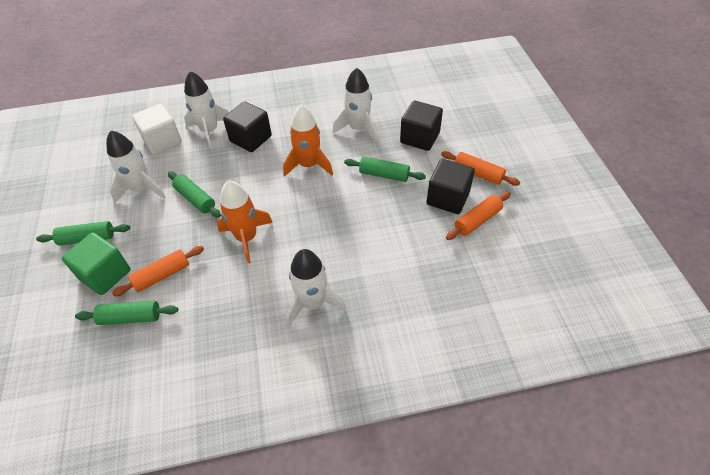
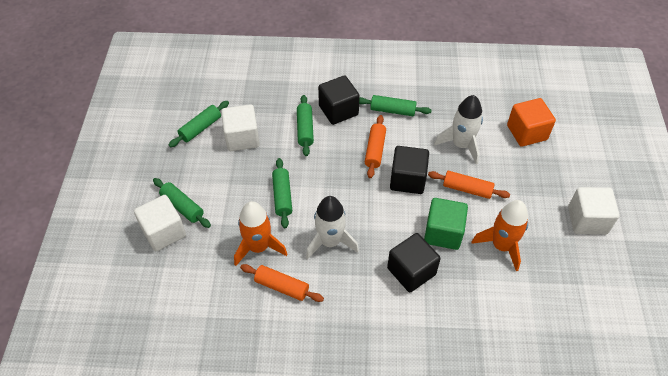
green rolling pin: 4 -> 5
orange cube: 0 -> 1
white cube: 1 -> 3
white rocket: 4 -> 2

